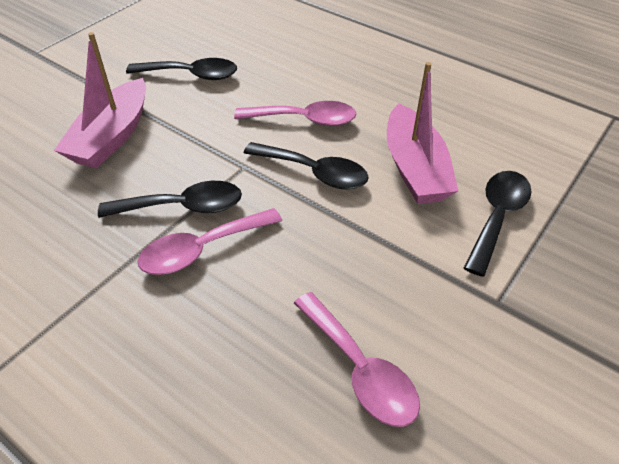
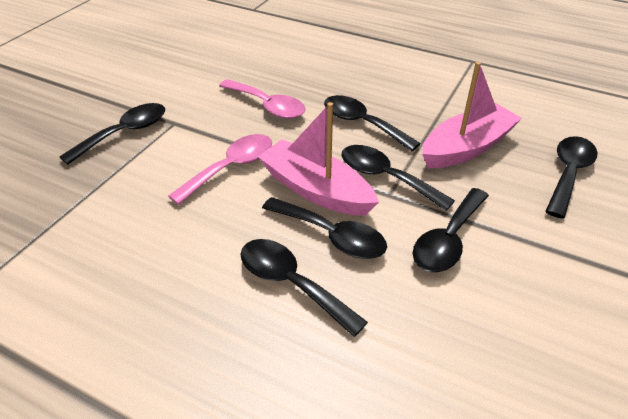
black spoon: 4 -> 7
pink spoon: 3 -> 2

